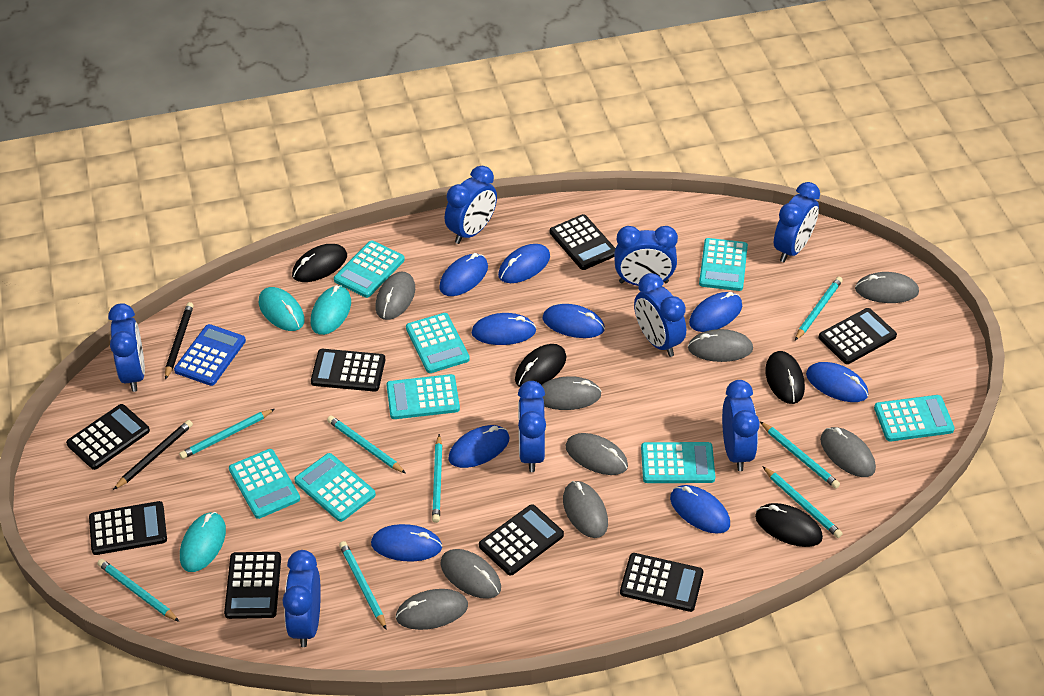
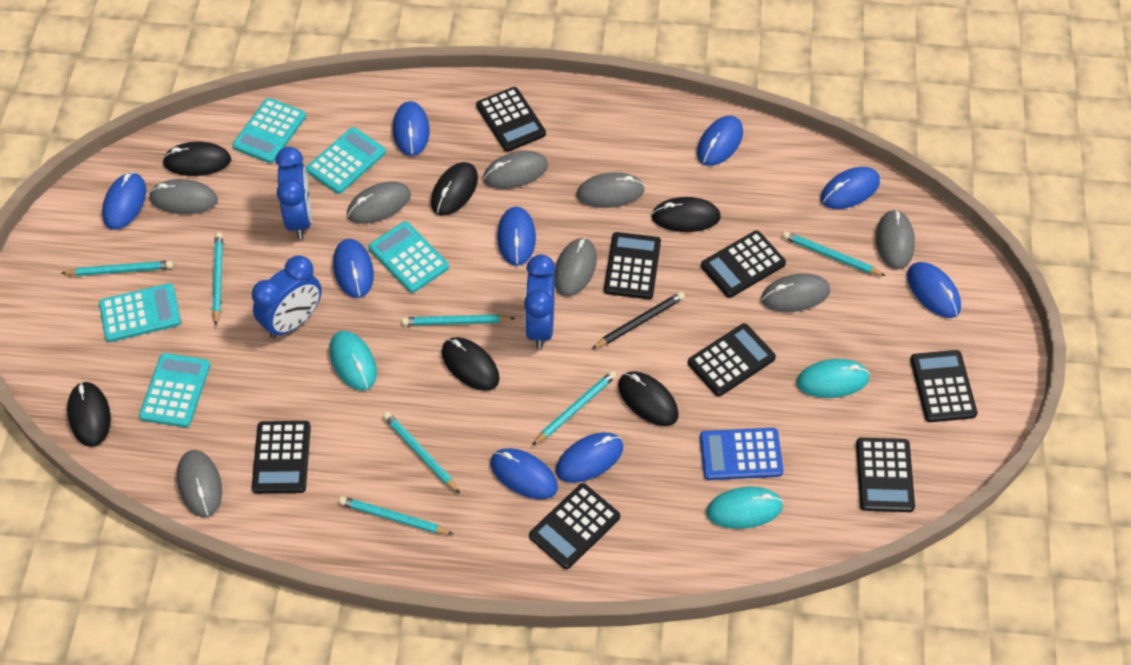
black mouse: 4 -> 6
black pencil: 2 -> 1
blue clock: 8 -> 3
grey mouse: 9 -> 8
turquoise calculator: 8 -> 5
turquoise pencil: 8 -> 7

